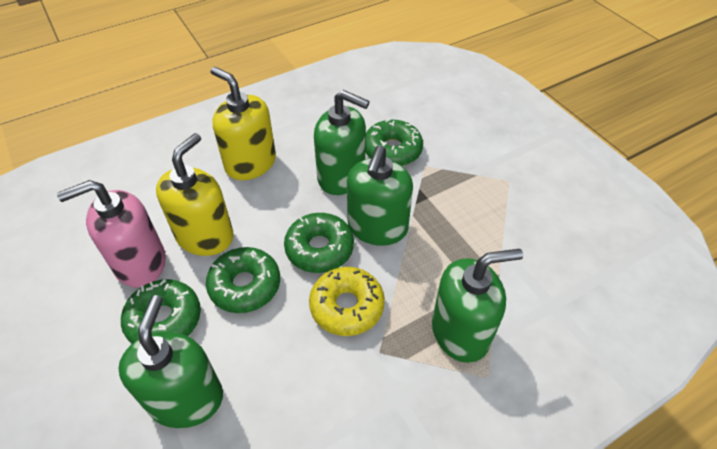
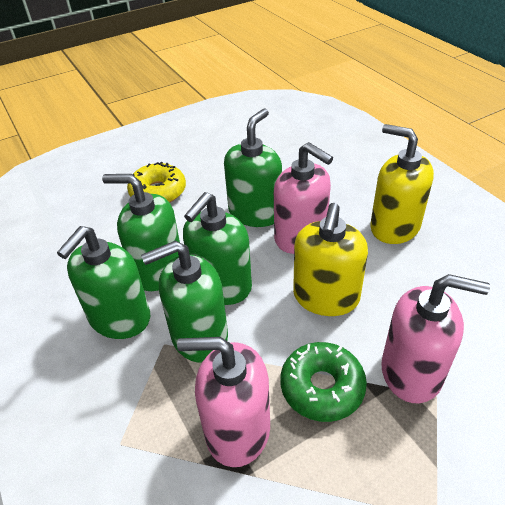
green donut: 4 -> 1
green soap dispenser: 4 -> 5
pink soap dispenser: 1 -> 3

